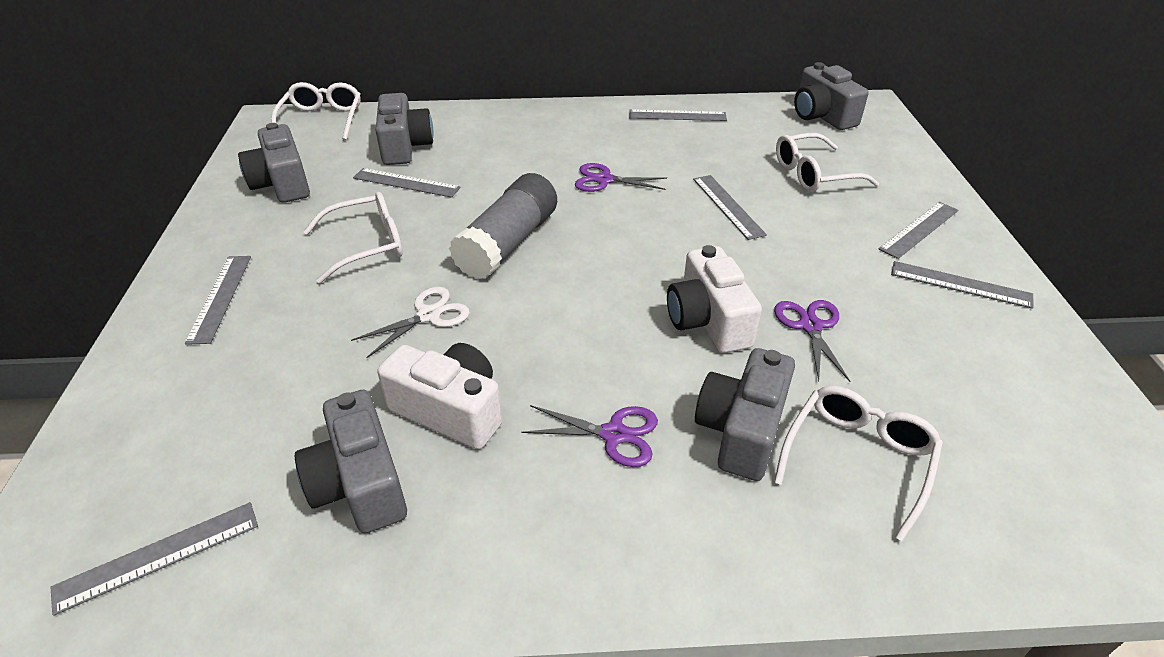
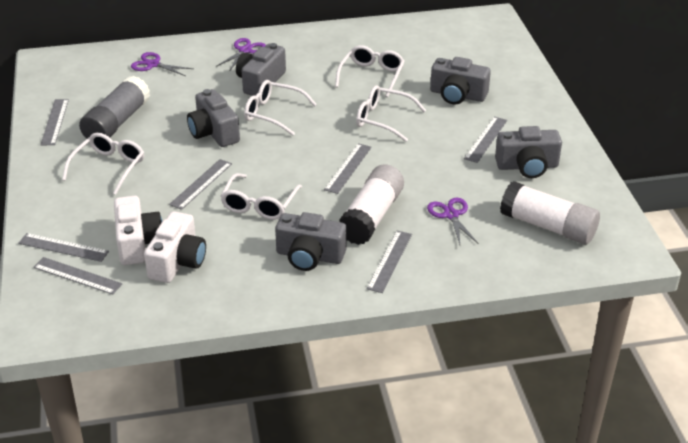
white glasses: 4 -> 5
white glue stick: 0 -> 2
white scissors: 1 -> 0

